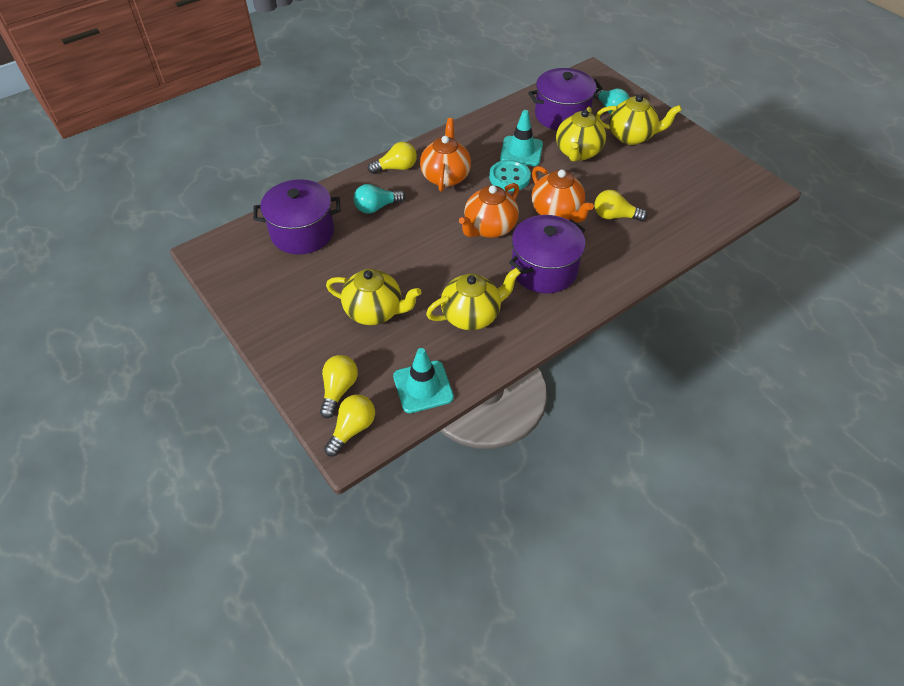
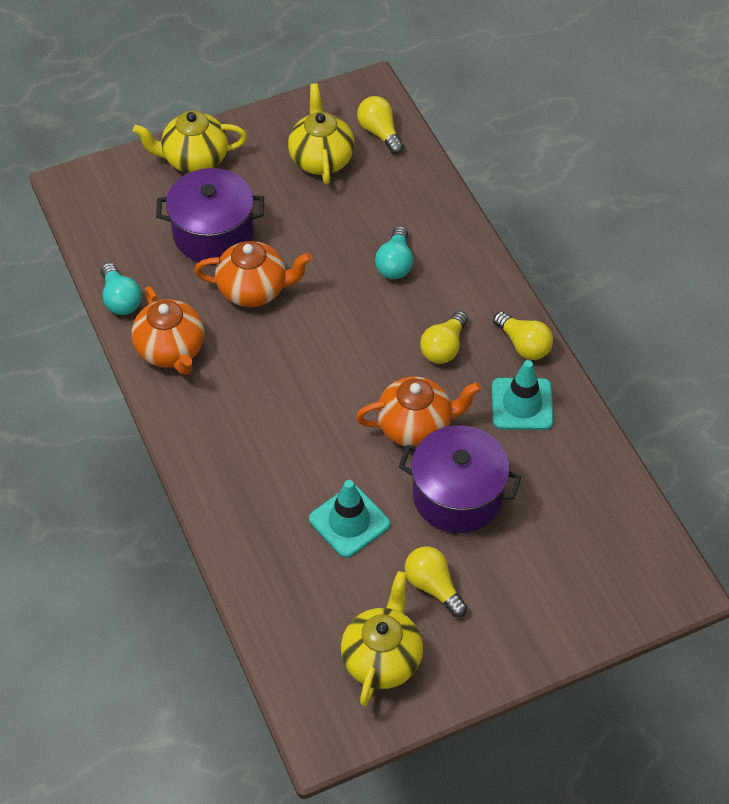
purple pot: 3 -> 2
turquoise button: 1 -> 0
yellow teapot: 4 -> 3

